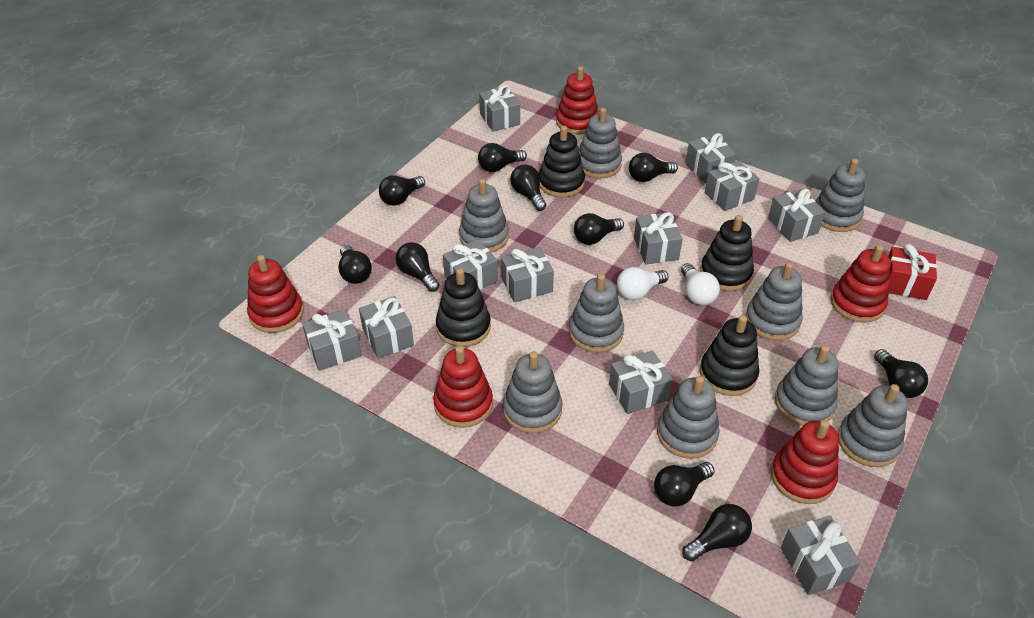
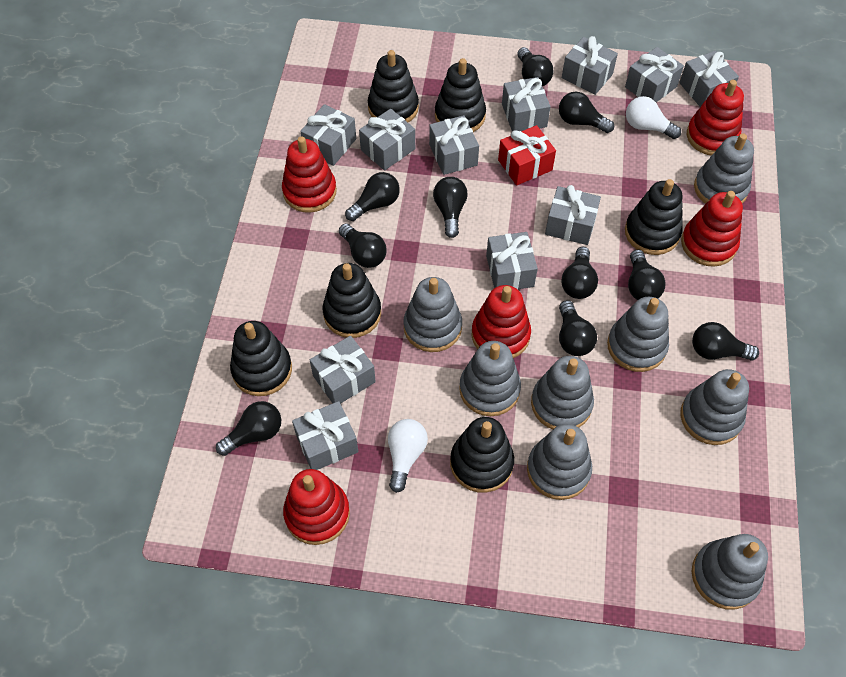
black stacking toy: 4 -> 6
grey stacking toy: 9 -> 8

